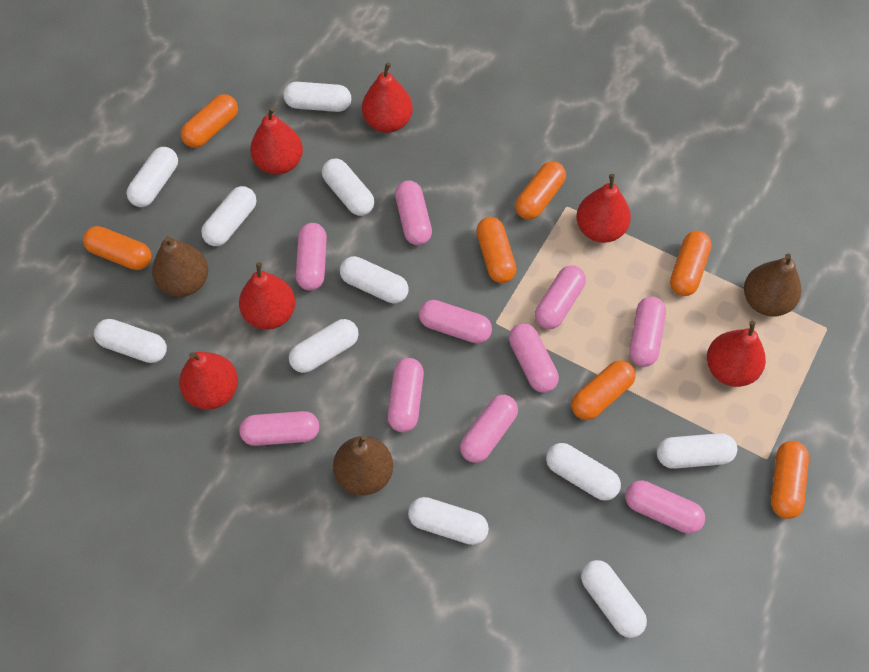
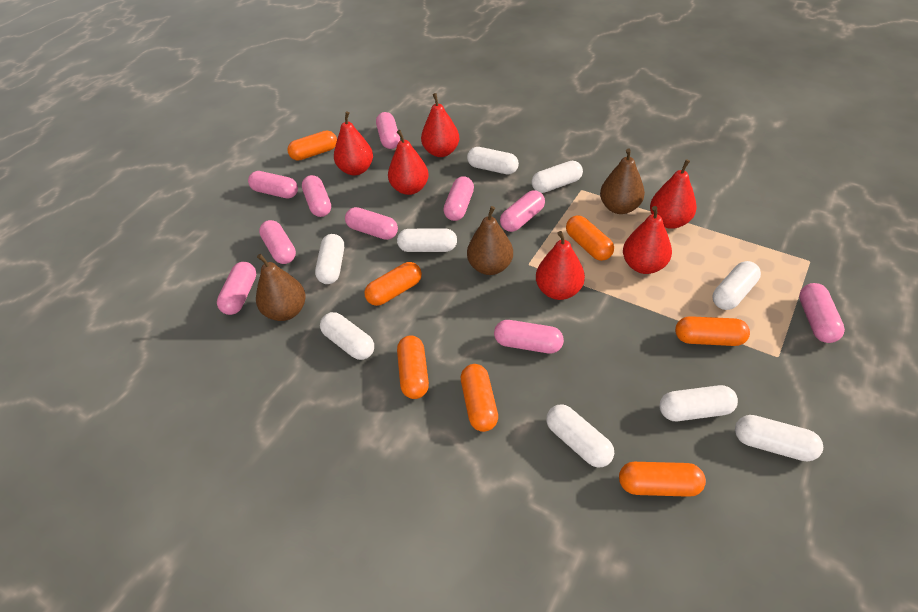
white capsule: 11 -> 9

